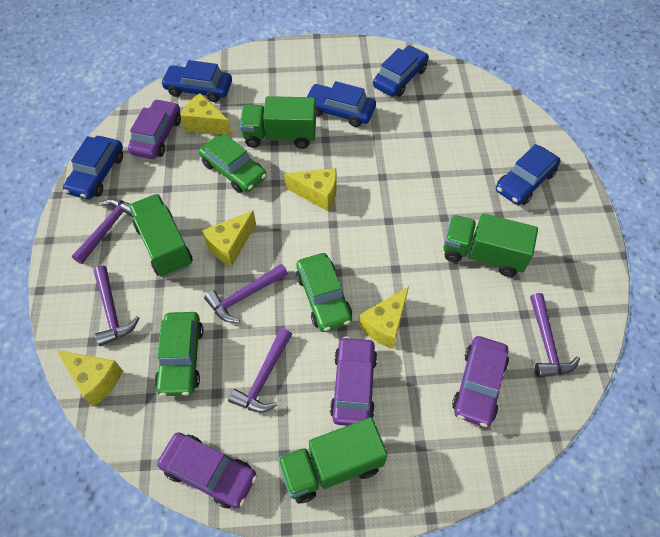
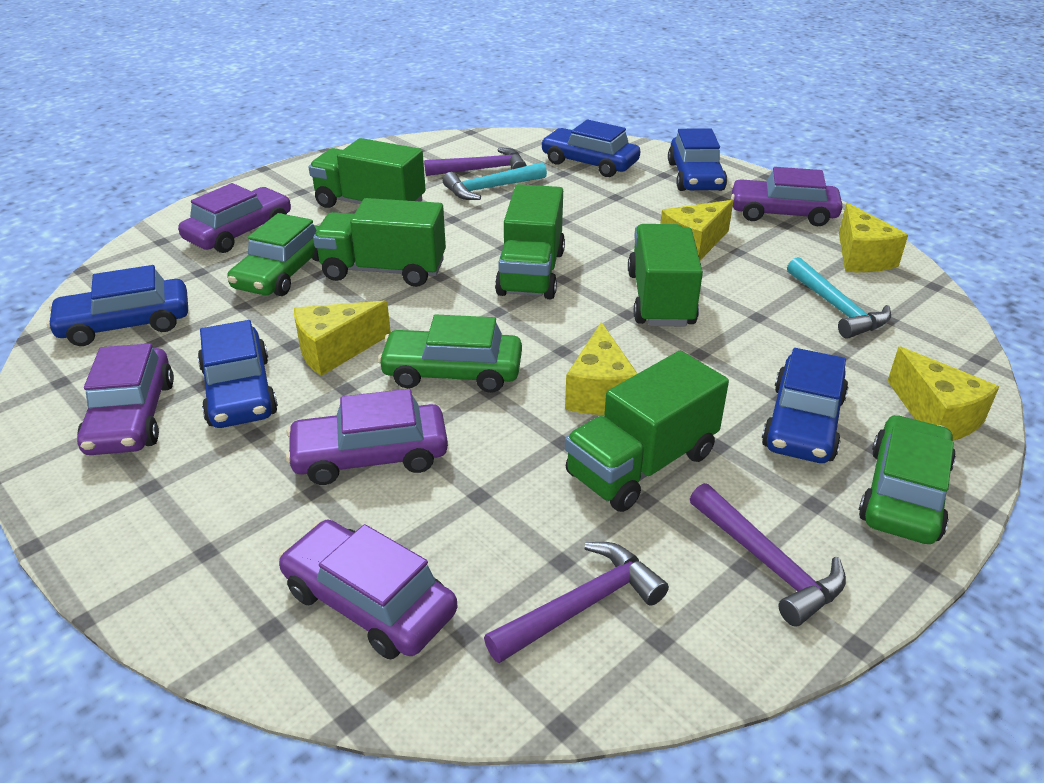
green truck: 4 -> 5
purple car: 4 -> 5
purple hammer: 5 -> 3
turquoise hammer: 0 -> 2

